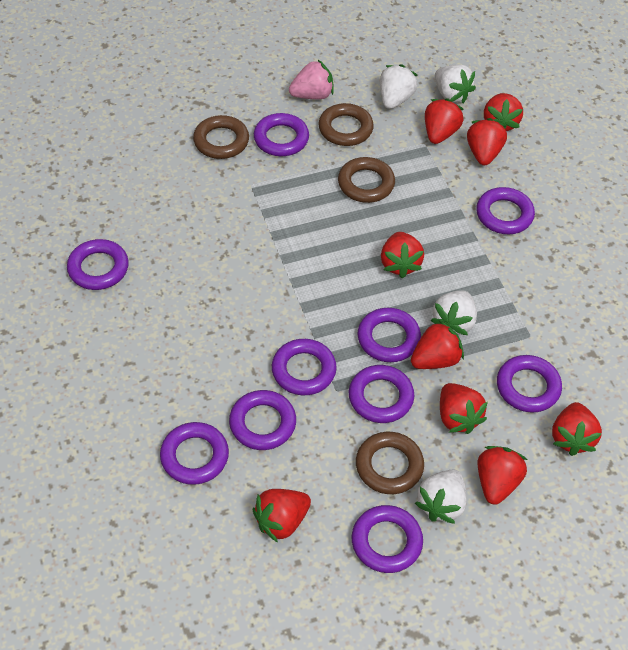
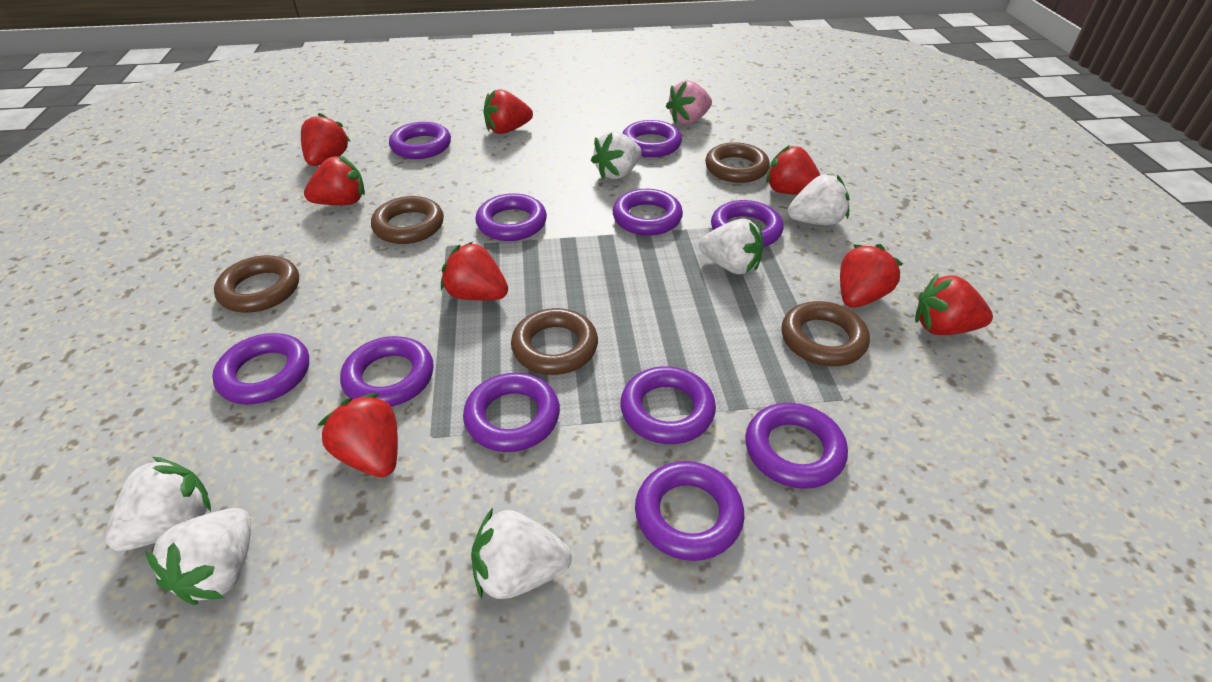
brown ring: 4 -> 5
purple ring: 10 -> 11
red strawberry: 9 -> 8
white strawberry: 4 -> 6

